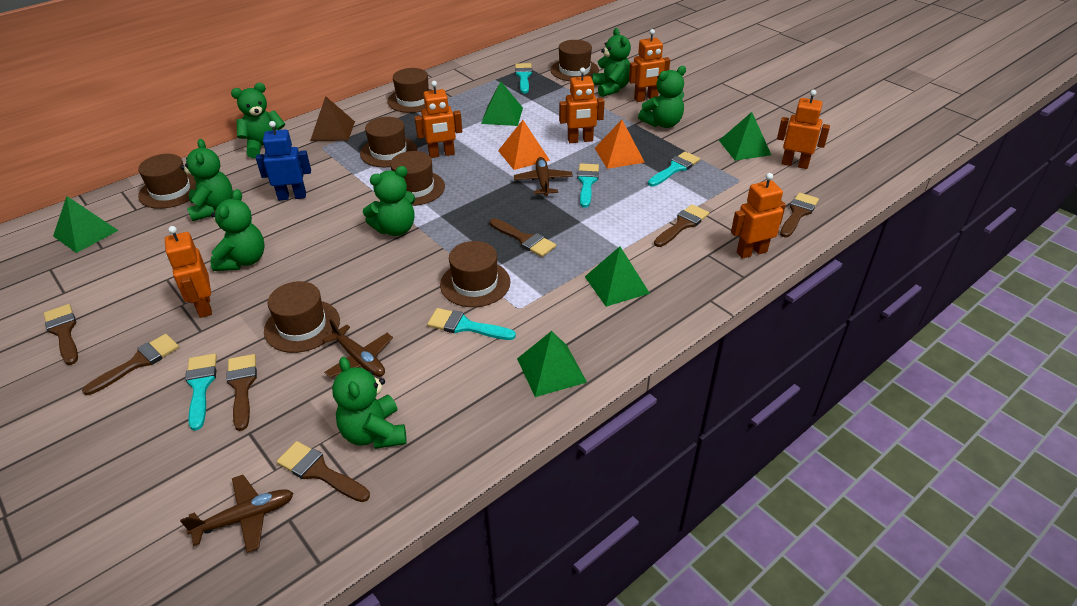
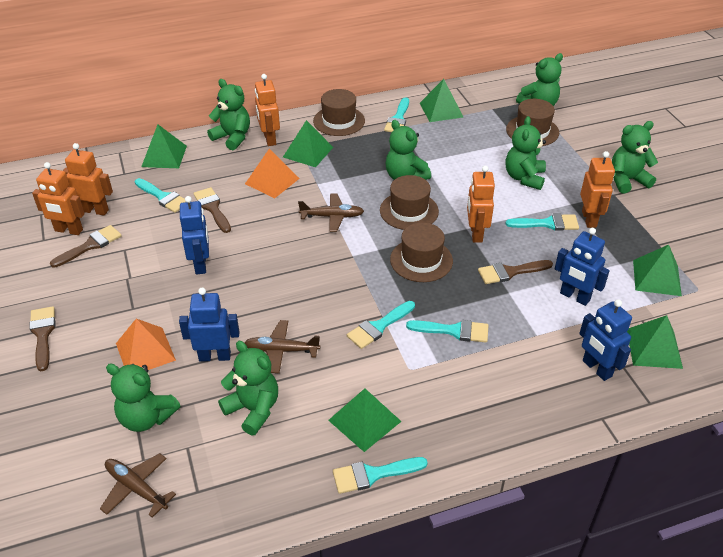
blue robot: 1 -> 4
brown brush: 7 -> 4
brown hat: 7 -> 4
brown pyramid: 1 -> 0
green pyramid: 5 -> 6
orange robot: 6 -> 5
turquoise brush: 5 -> 6

